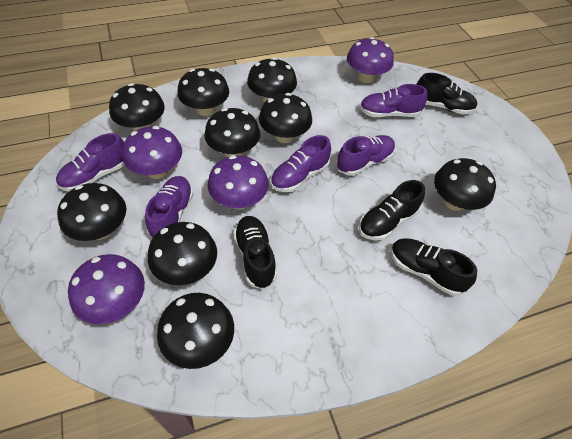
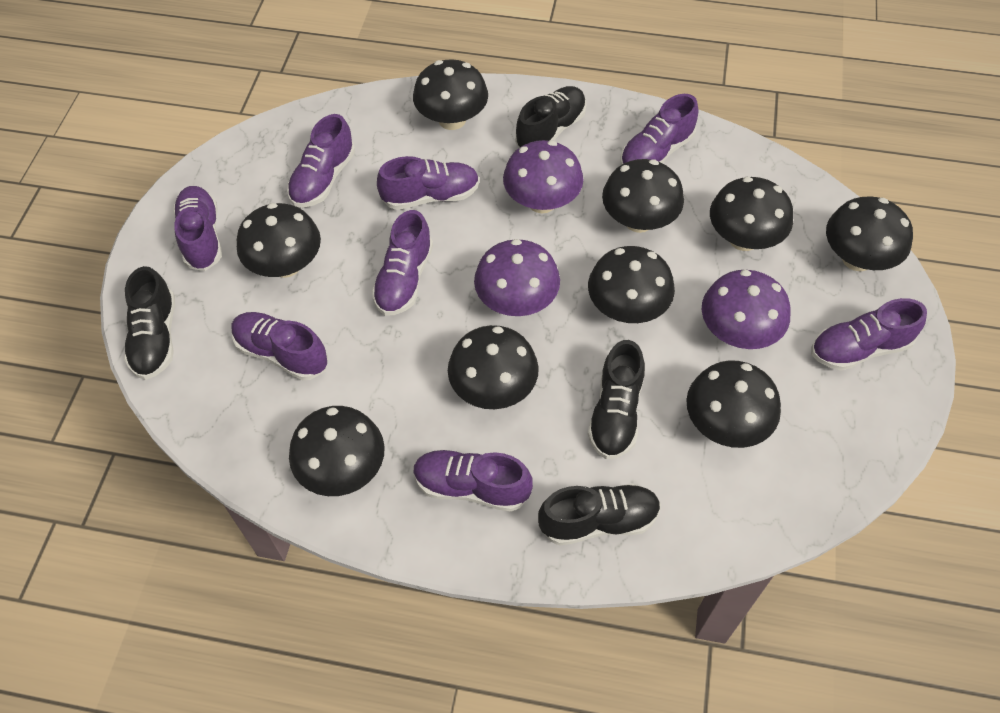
purple mushroom: 4 -> 3
purple shoe: 5 -> 8

